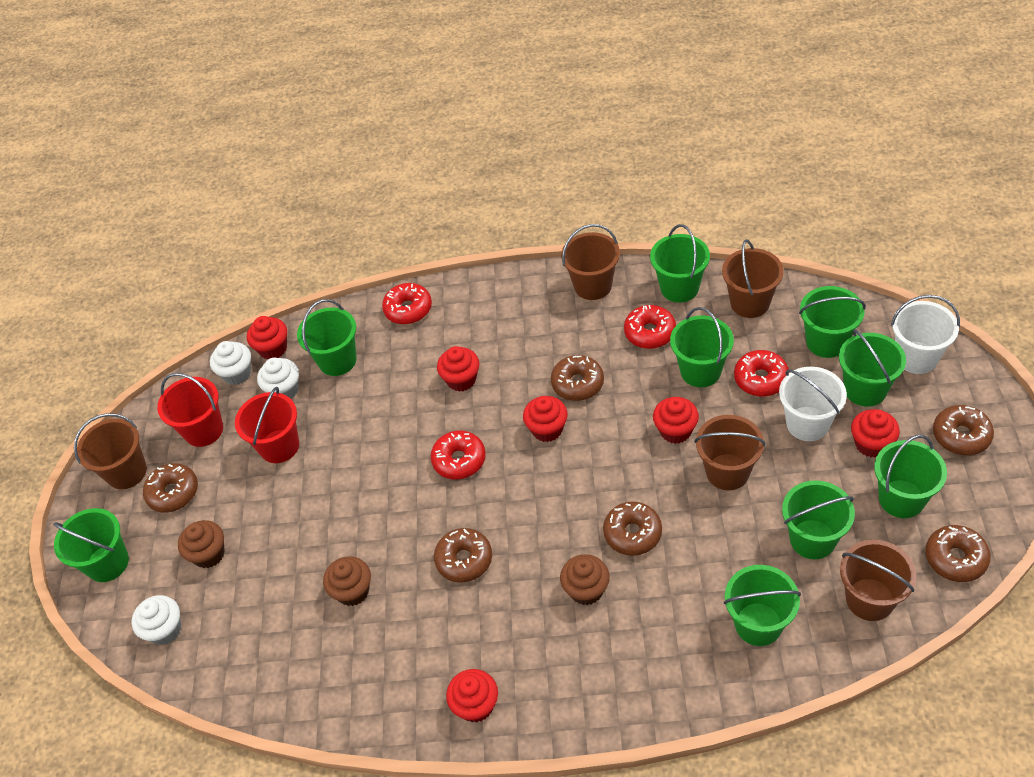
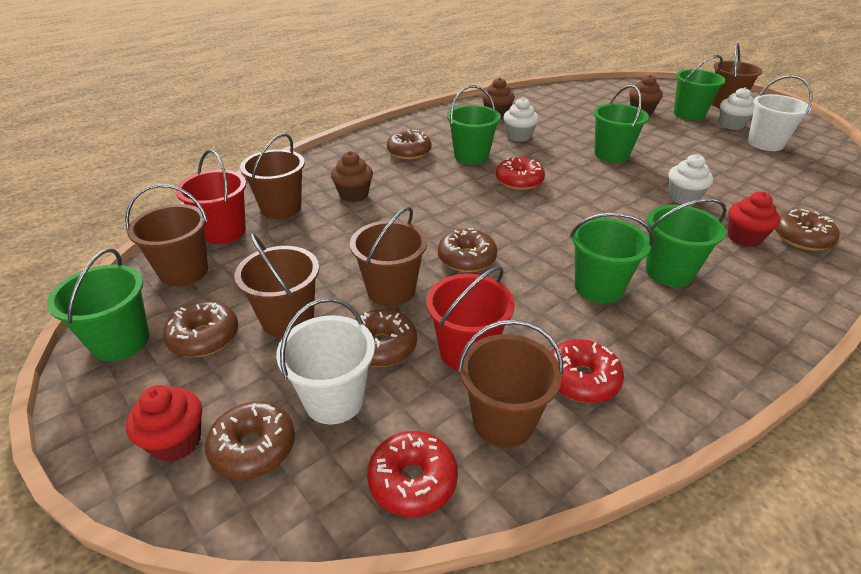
brown bucket: 5 -> 6
green bucket: 9 -> 6
red cupcake: 6 -> 2
red donut: 4 -> 3

